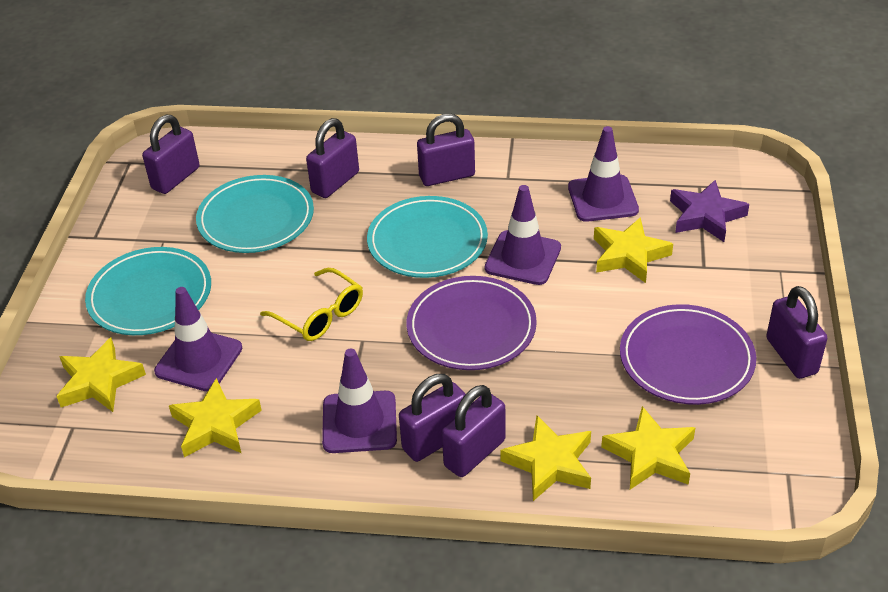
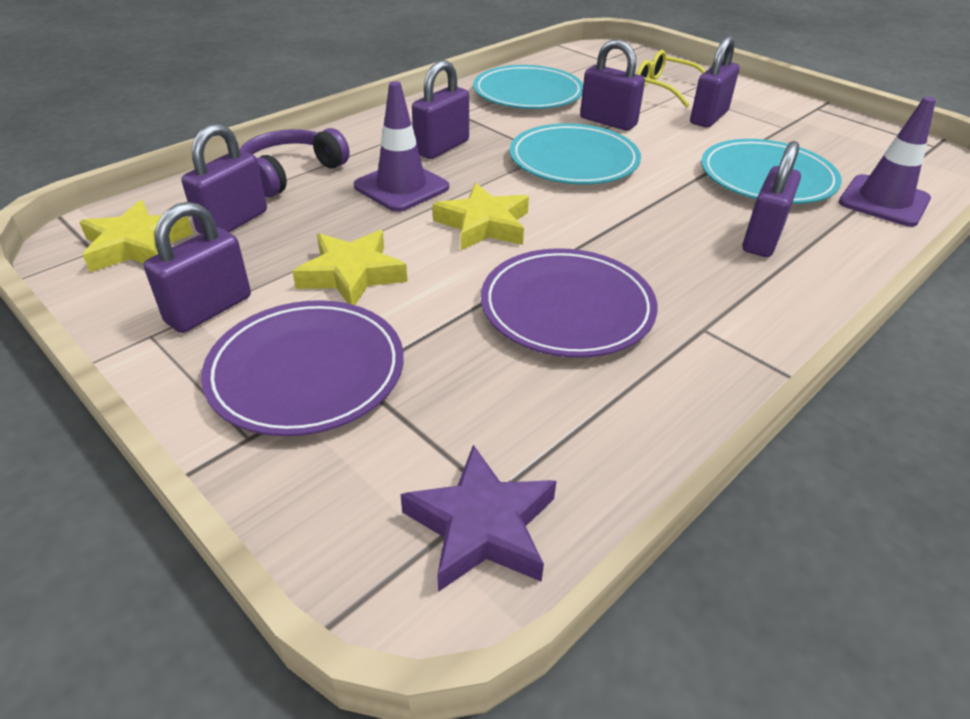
purple headphones: 0 -> 1
purple traffic cone: 4 -> 2
yellow star: 5 -> 3

